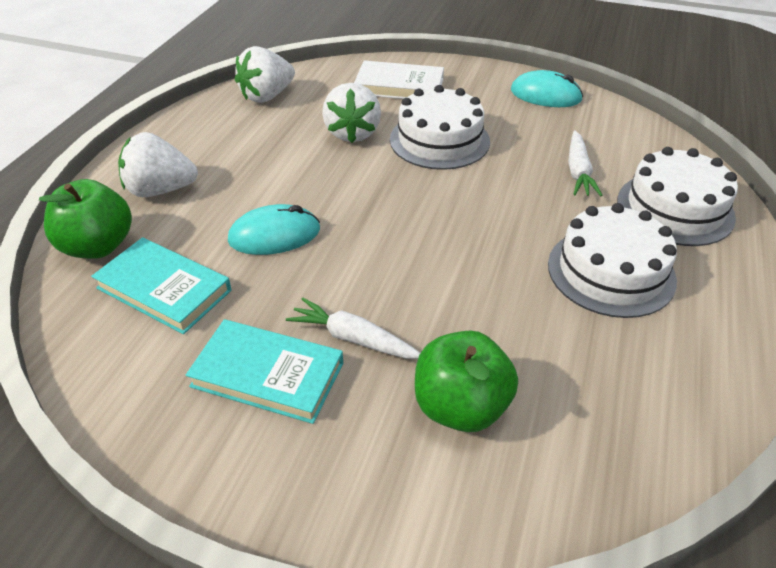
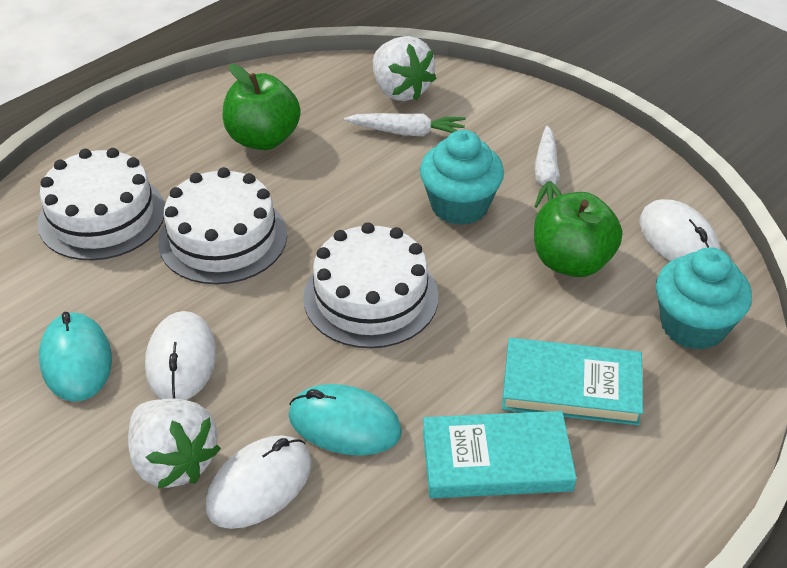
turquoise cupcake: 0 -> 2
white book: 1 -> 0
white mouse: 0 -> 3
white strawberry: 3 -> 2

